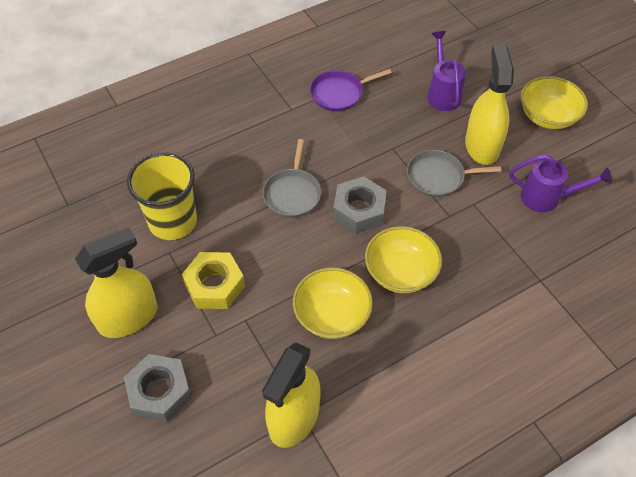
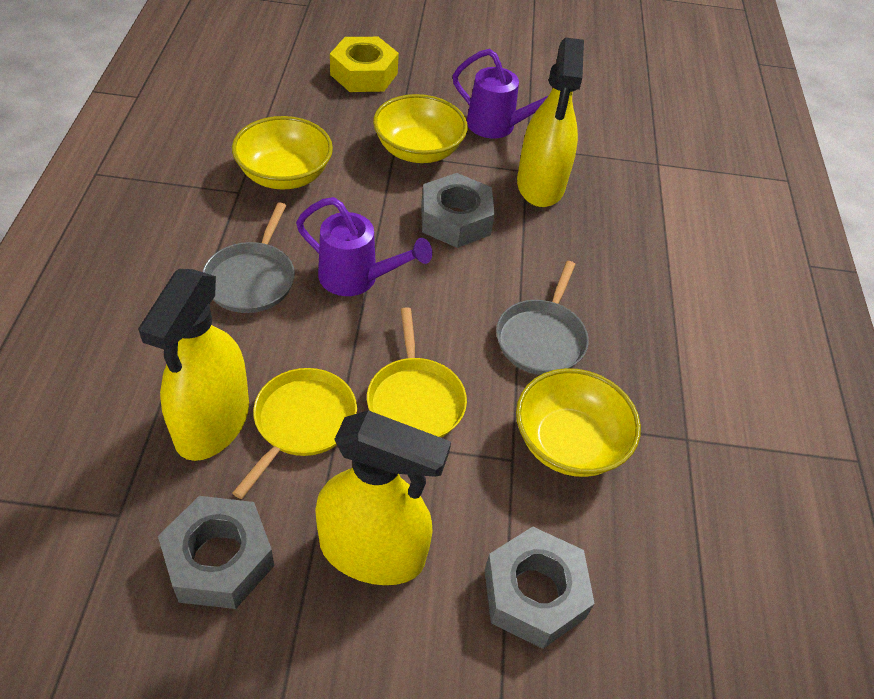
grey nut: 2 -> 3
purple pan: 1 -> 0
yellow cup: 1 -> 0
yellow pan: 0 -> 2

